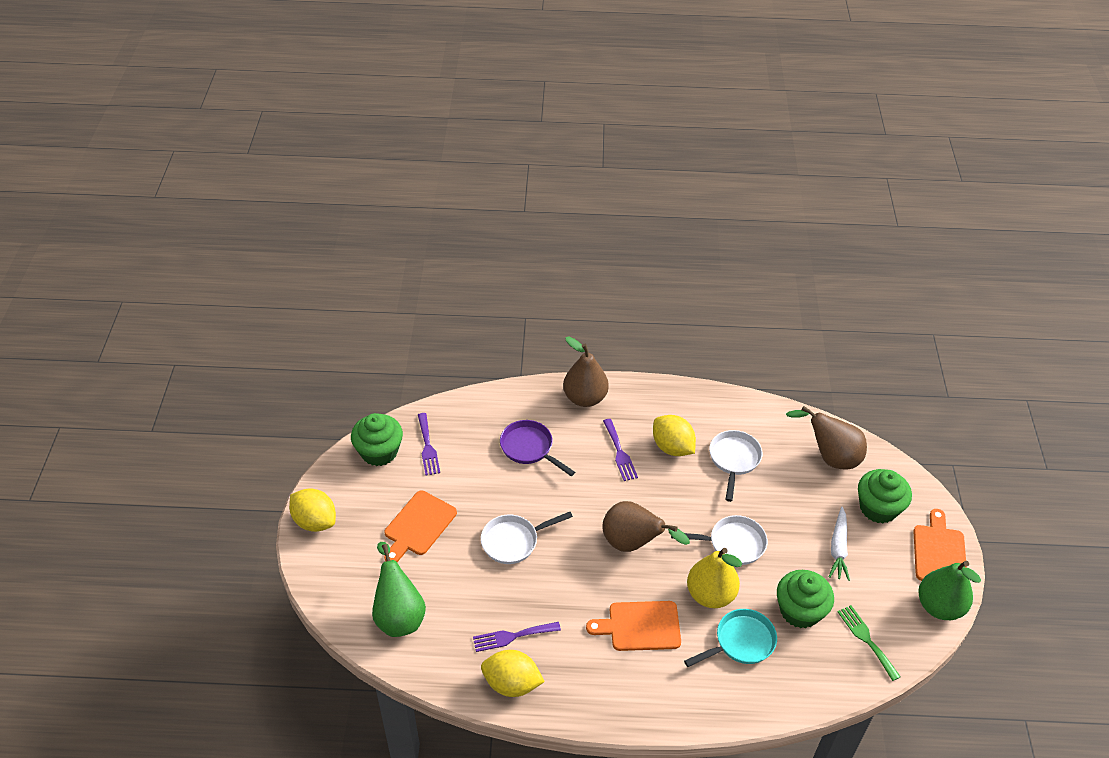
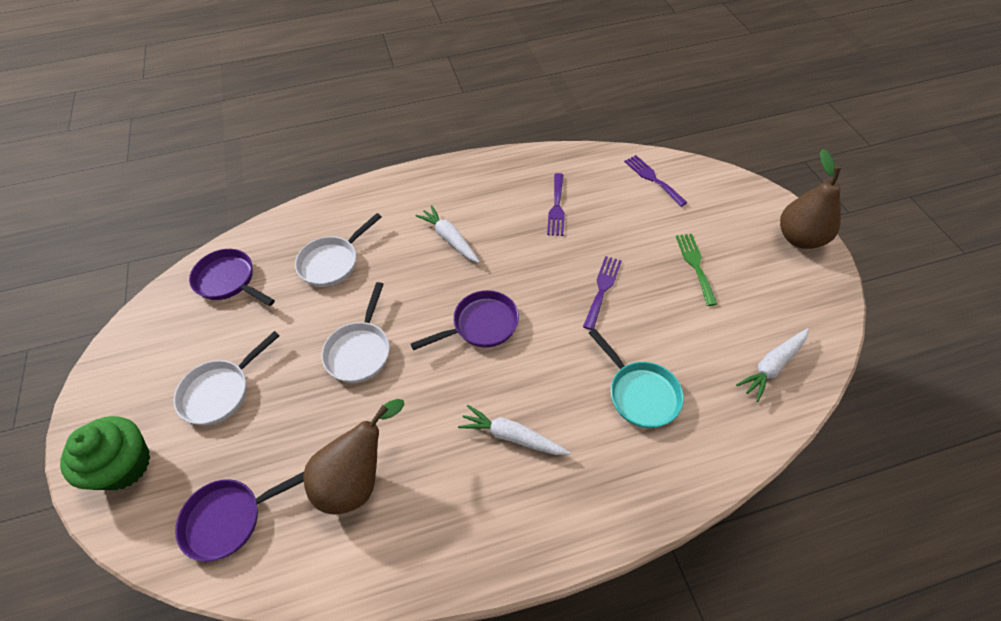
brown pear: 3 -> 2
green cupcake: 3 -> 1
green pear: 2 -> 0
orange cutting board: 3 -> 0
purple pan: 1 -> 3
white carrot: 1 -> 3
yellow lemon: 3 -> 0
yellow pear: 1 -> 0

